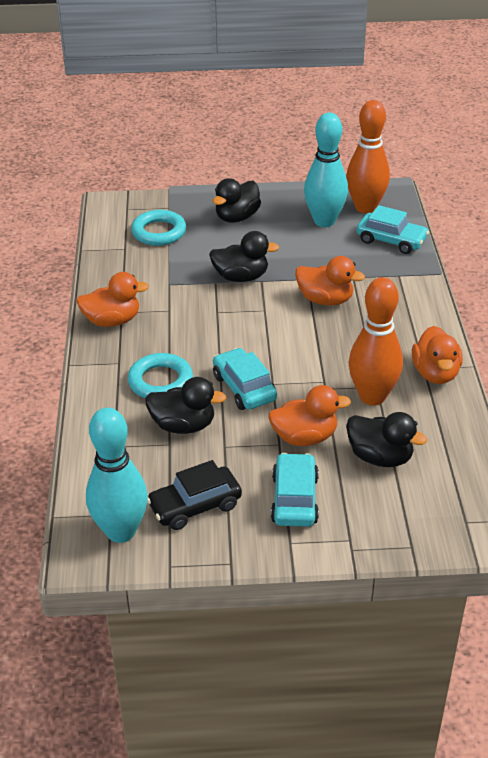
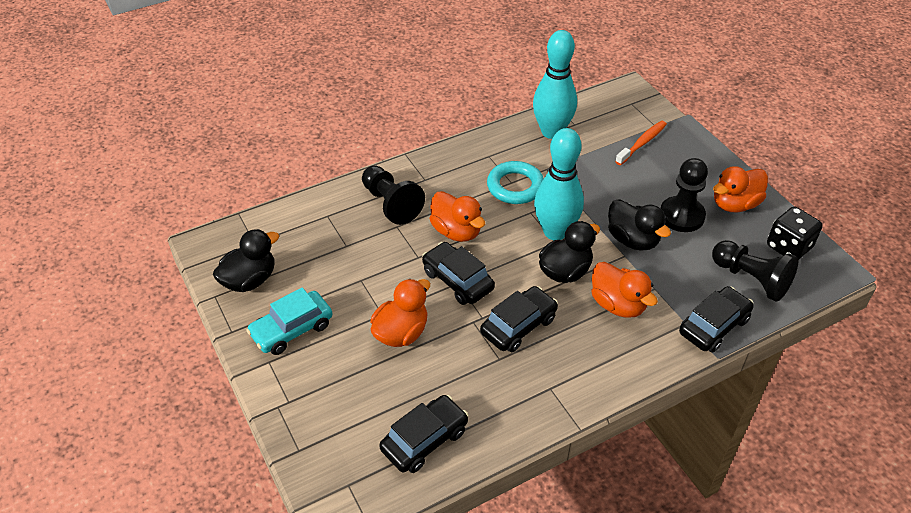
black car: 1 -> 4
black dice: 0 -> 1
black duck: 4 -> 3
black pawn: 0 -> 3
orange bowling pin: 2 -> 0
orange toothbrush: 0 -> 1
turquoise car: 3 -> 1
turquoise ring: 2 -> 1

